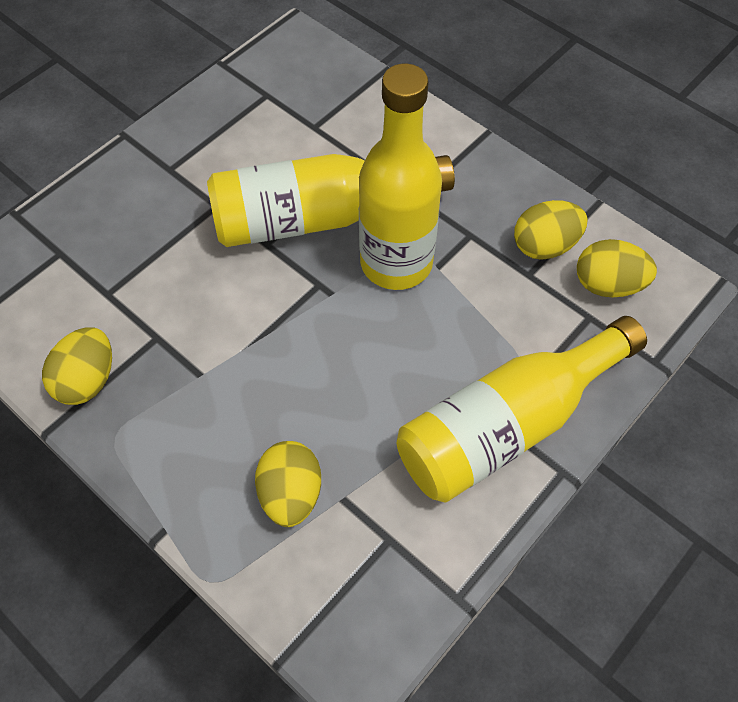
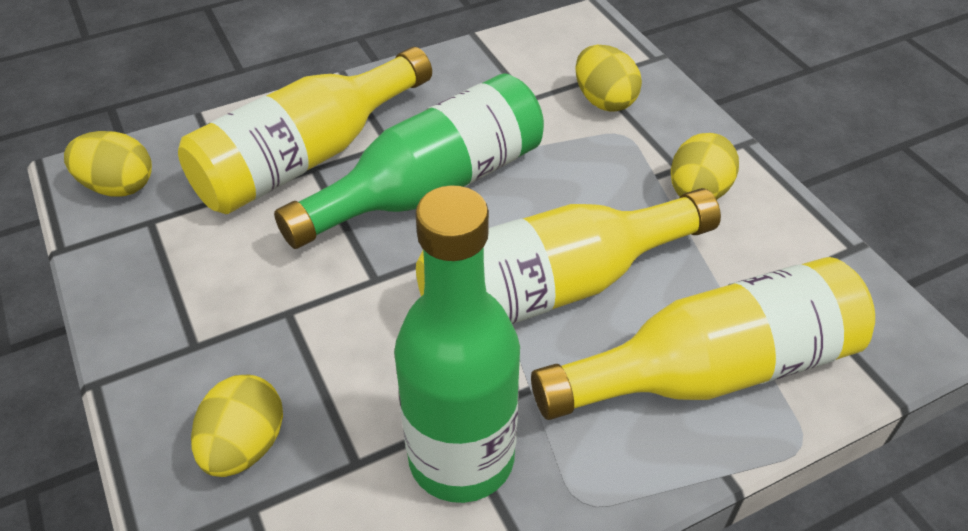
green bottle: 0 -> 2

